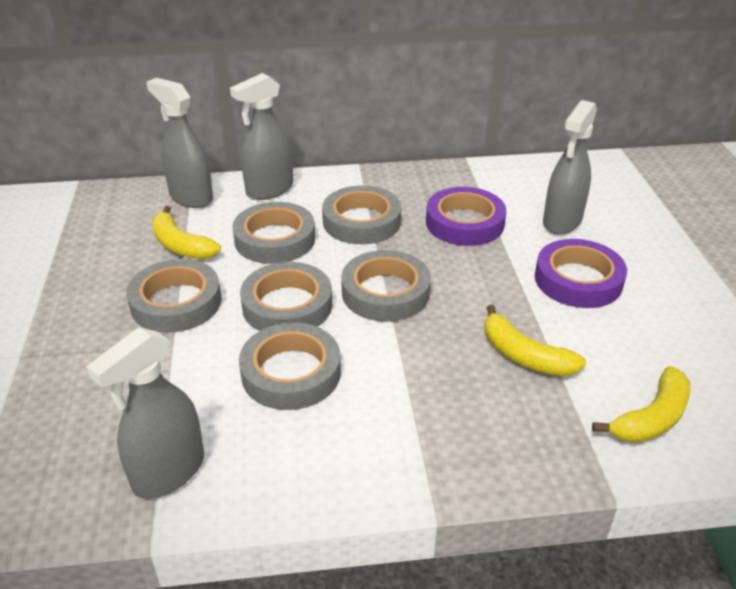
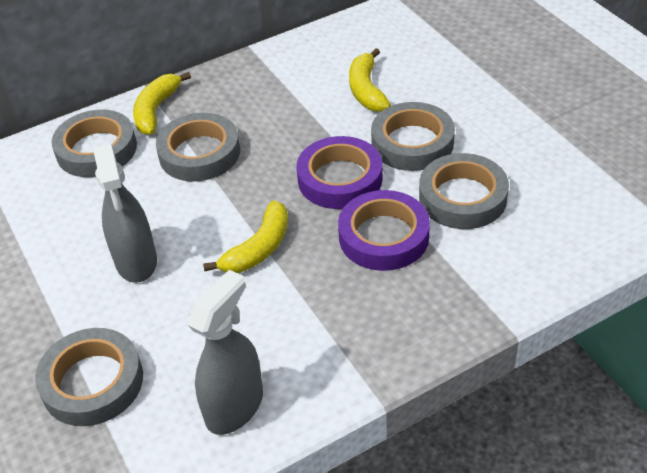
grey spray bottle: 4 -> 2
grey tape: 6 -> 5

